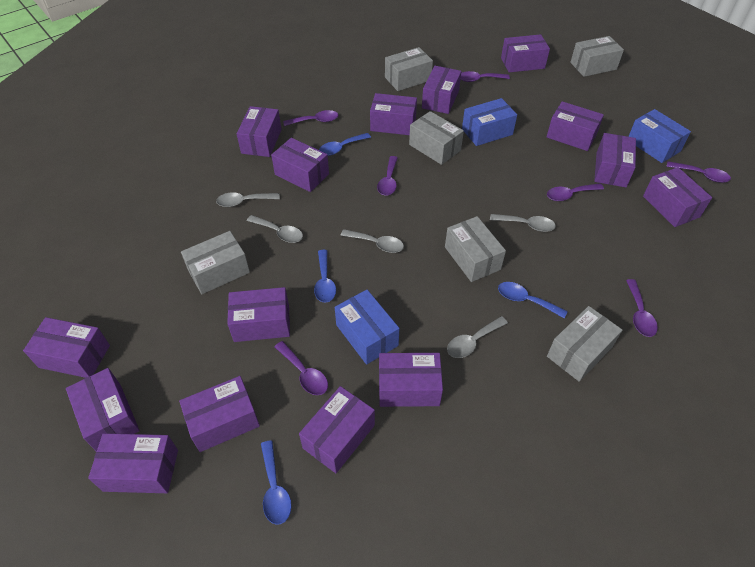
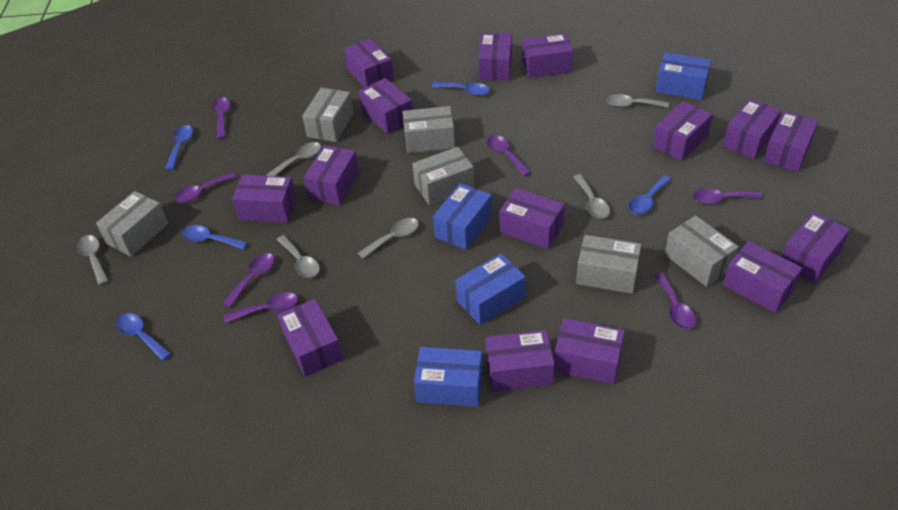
blue box: 3 -> 4
blue spoon: 4 -> 5
grey spoon: 5 -> 6

